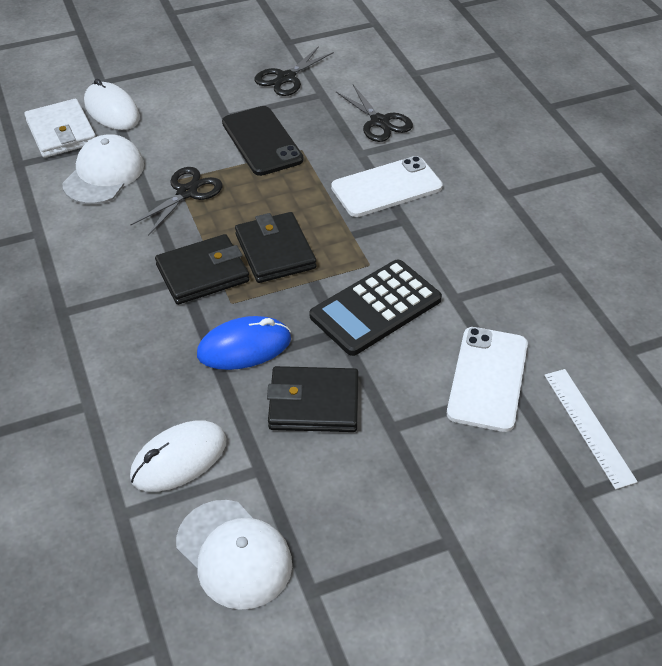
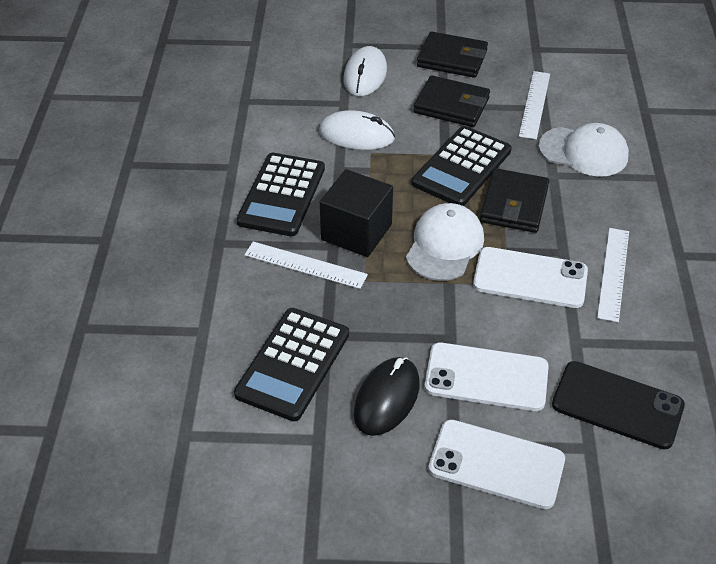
black calculator: 1 -> 3
black cube: 0 -> 1
black mouse: 0 -> 1
black scissors: 3 -> 0
blue mouse: 1 -> 0
white phone: 2 -> 3
white ruler: 1 -> 3
white wallet: 1 -> 0

